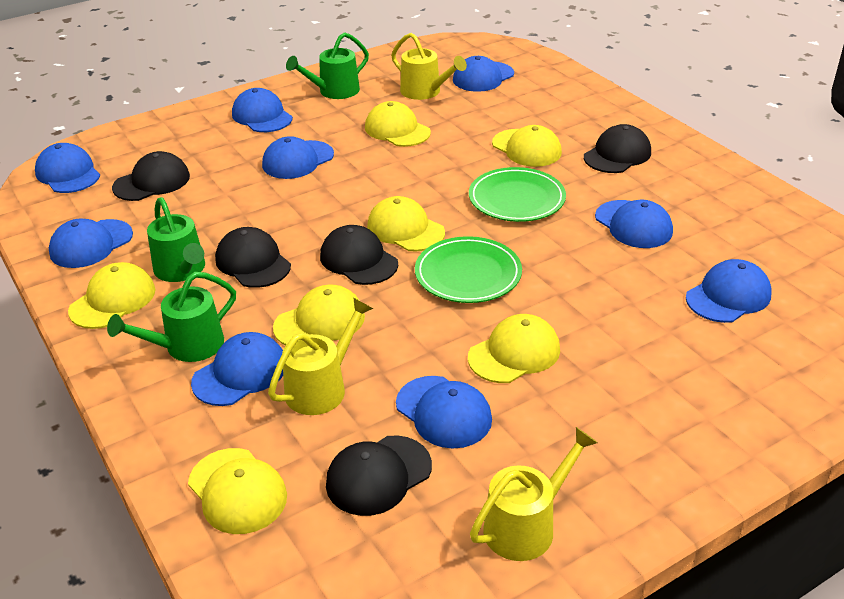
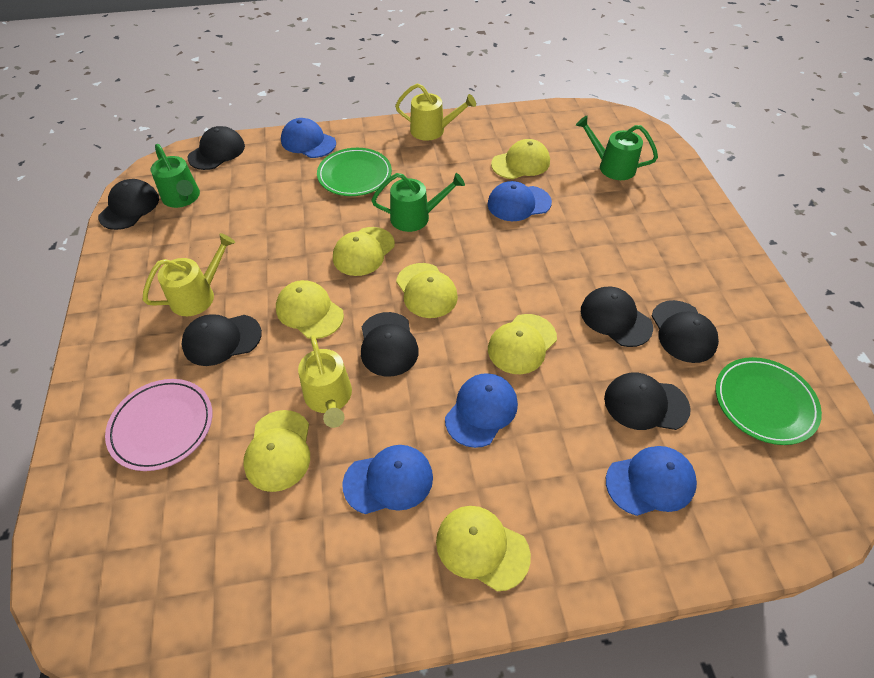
black cap: 5 -> 7
blue cap: 9 -> 5
pink plate: 0 -> 1

